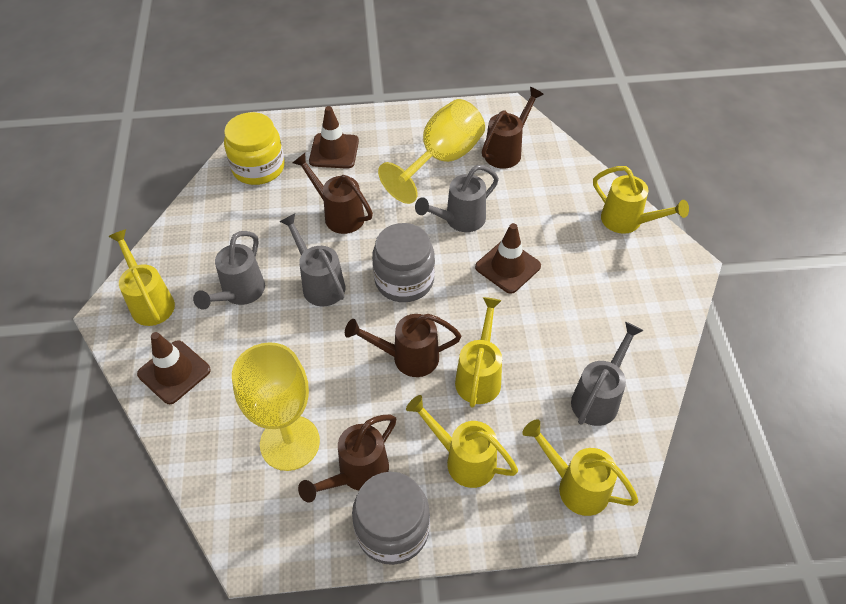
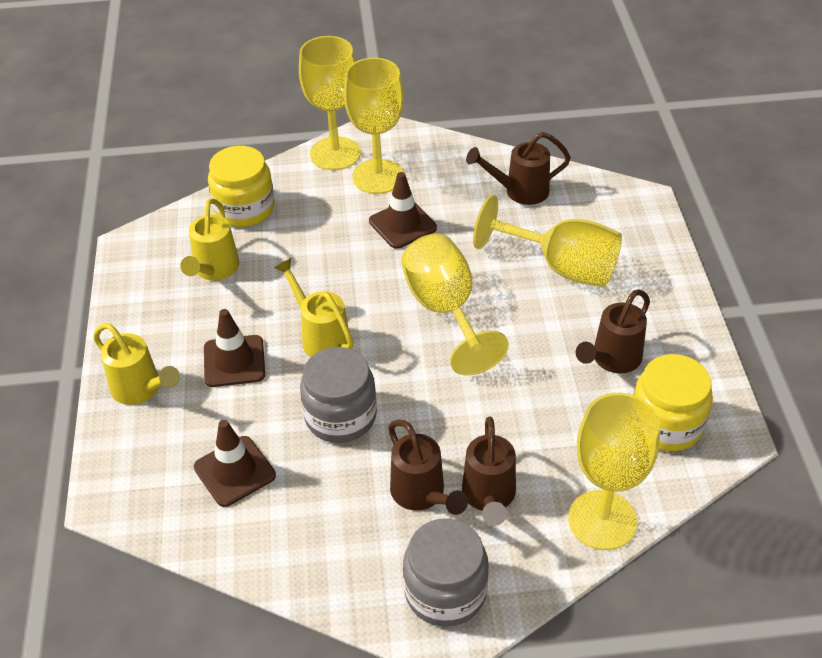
grey watering can: 4 -> 0
yellow goblet: 2 -> 5
yellow jar: 1 -> 2
yellow watering can: 5 -> 3

